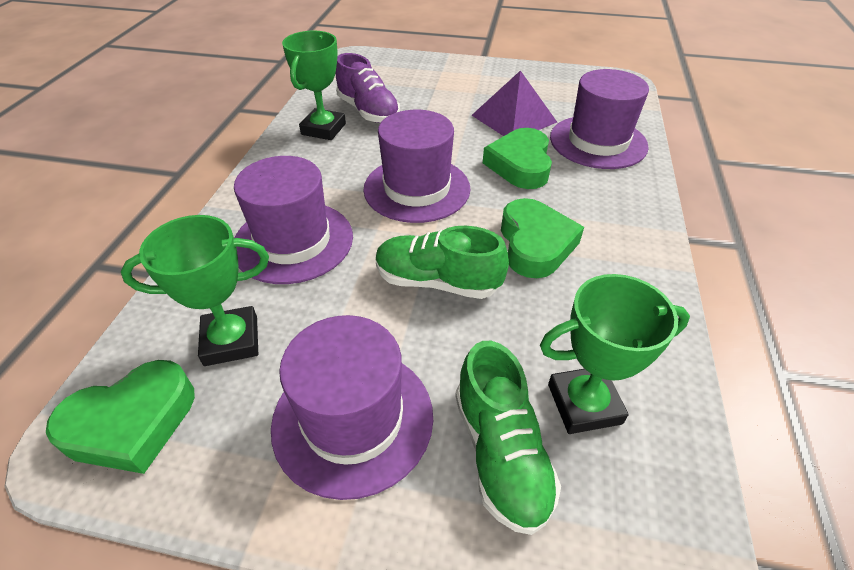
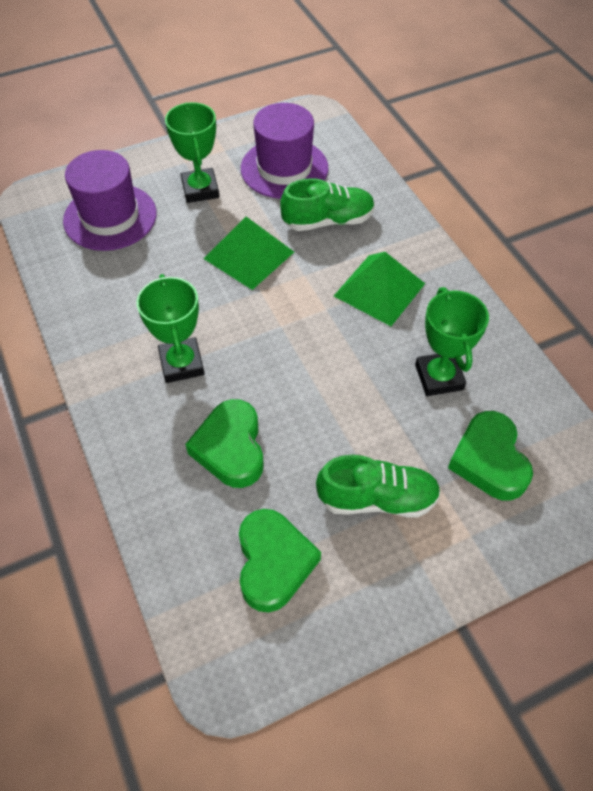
green pyramid: 0 -> 2
purple hat: 4 -> 2
purple pyramid: 1 -> 0
purple shoe: 1 -> 0

